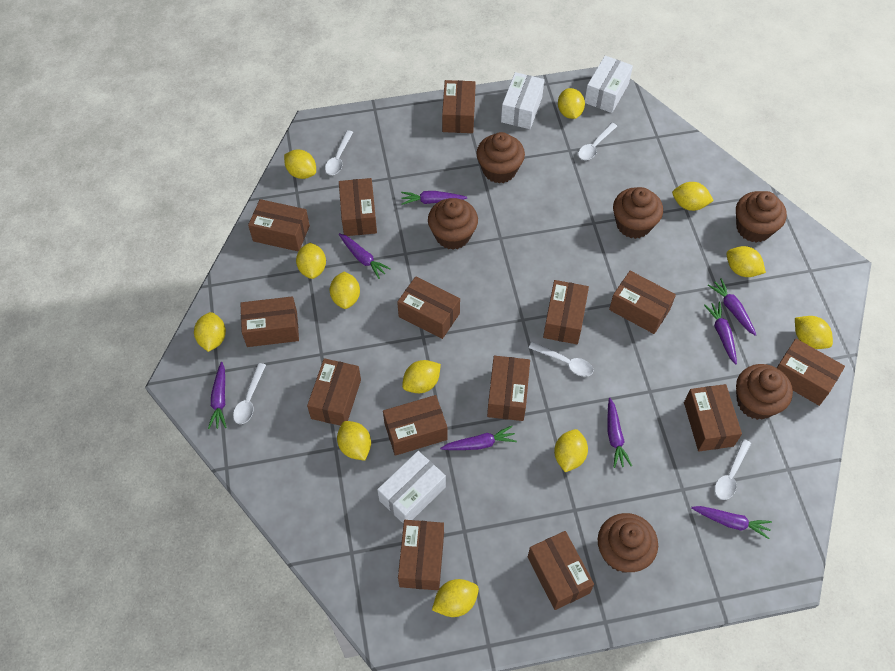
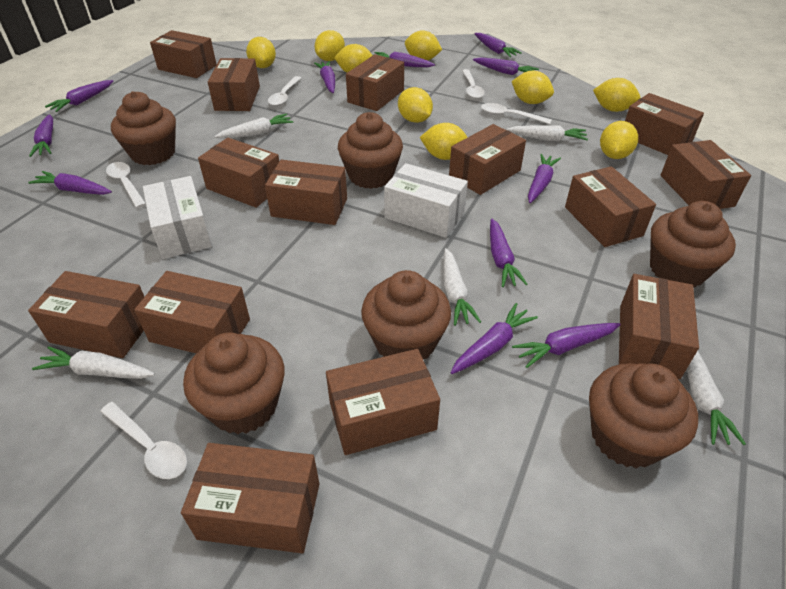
purple carrot: 8 -> 11
white box: 3 -> 2
white carrot: 0 -> 5
yellow lemon: 12 -> 9

